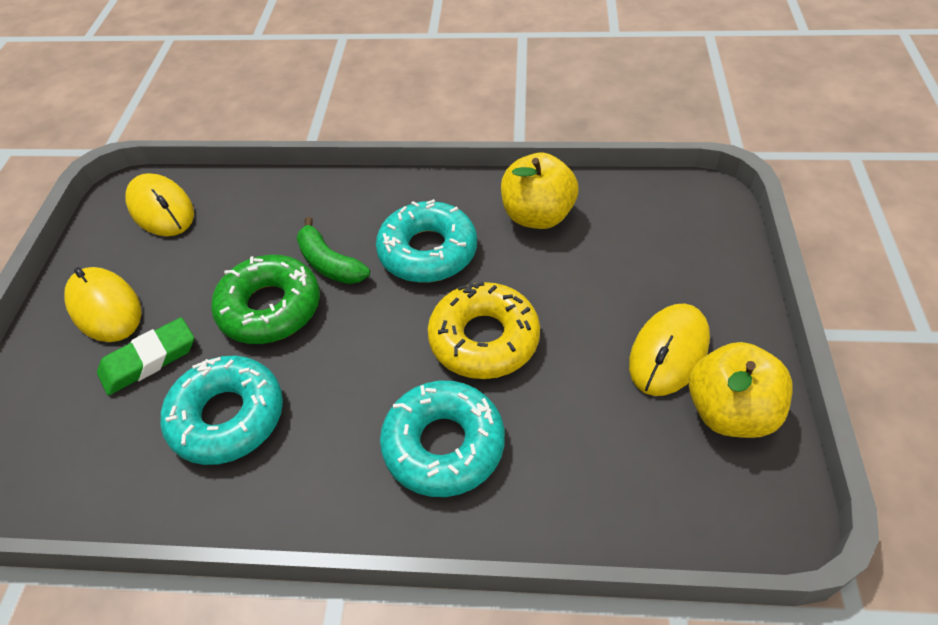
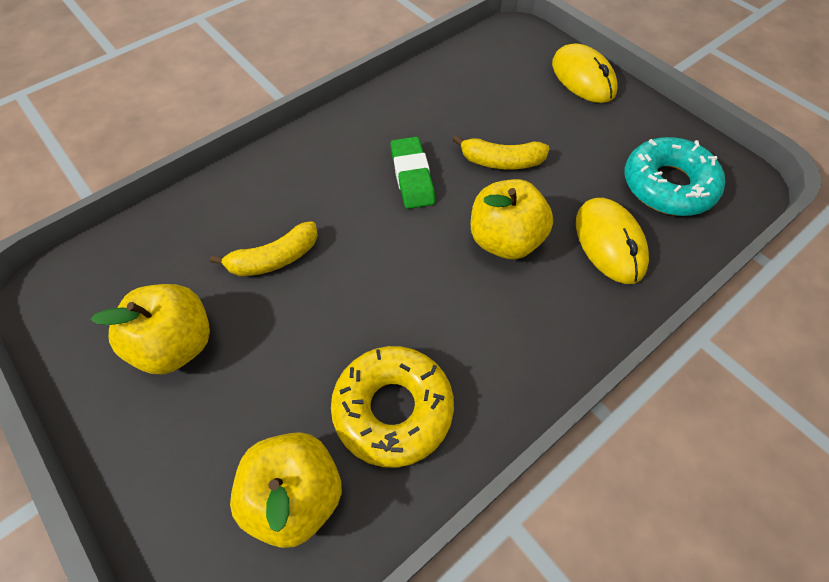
green banana: 1 -> 0
green donut: 1 -> 0
turquoise donut: 3 -> 1
yellow apple: 2 -> 3
yellow banana: 0 -> 2
yellow mouse: 3 -> 2

